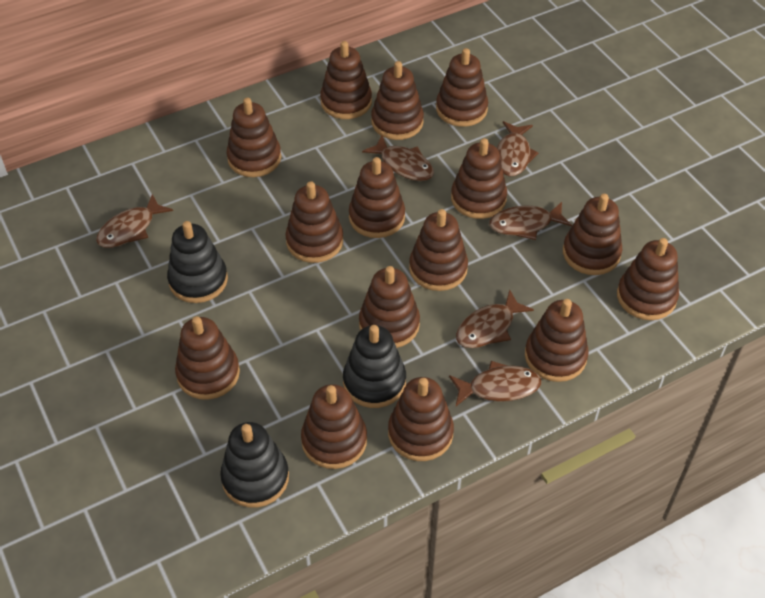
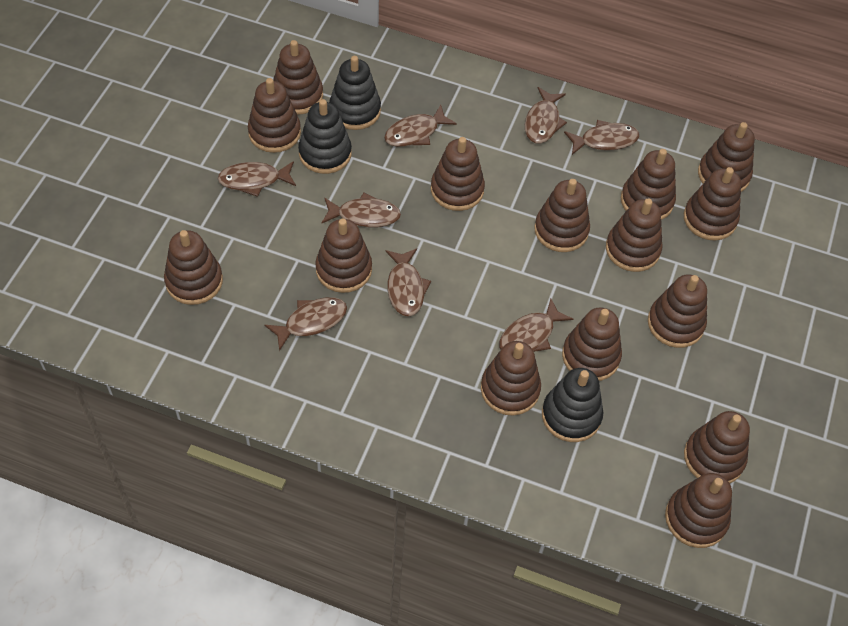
brown fish: 6 -> 8

